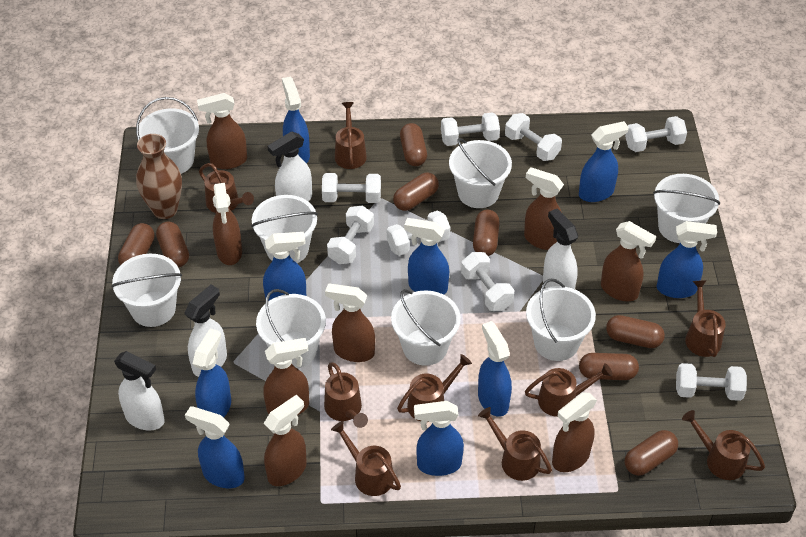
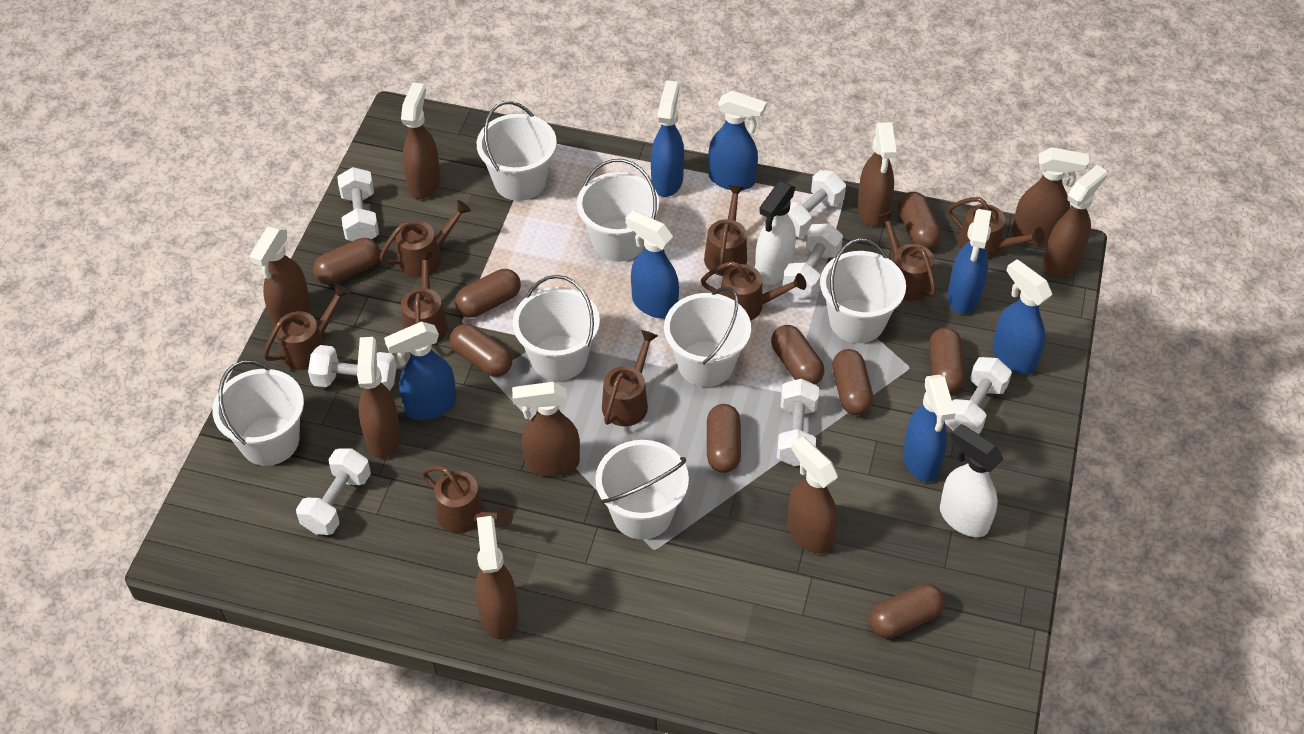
blue spray bottle: 9 -> 7
brown capsule: 8 -> 9
brown spray bottle: 8 -> 9
brown vase: 1 -> 0
white bucket: 8 -> 7
white dumbbell: 8 -> 7
white spray bottle: 4 -> 2

